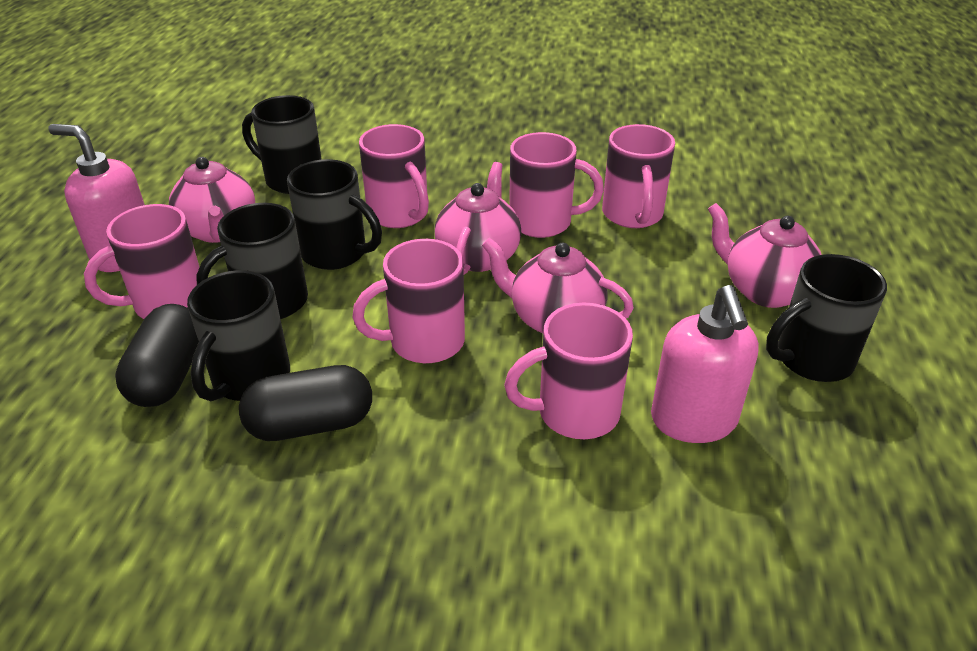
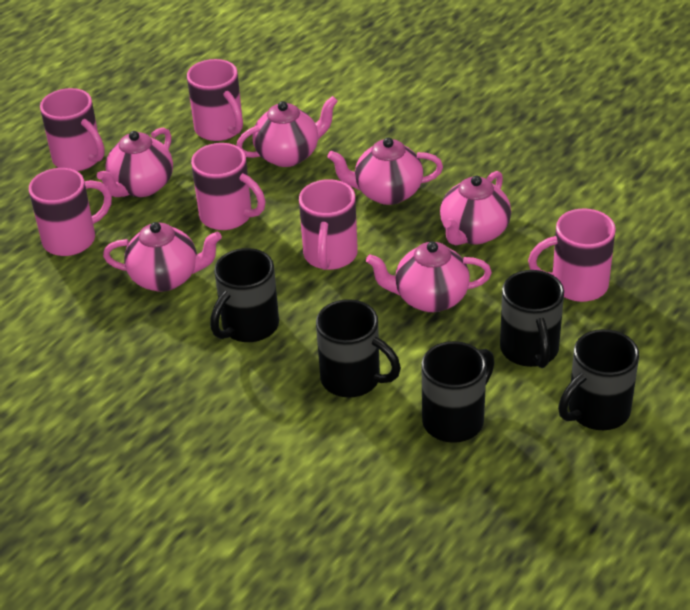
black capsule: 2 -> 0
pink soap dispenser: 2 -> 0
pink teapot: 4 -> 6

